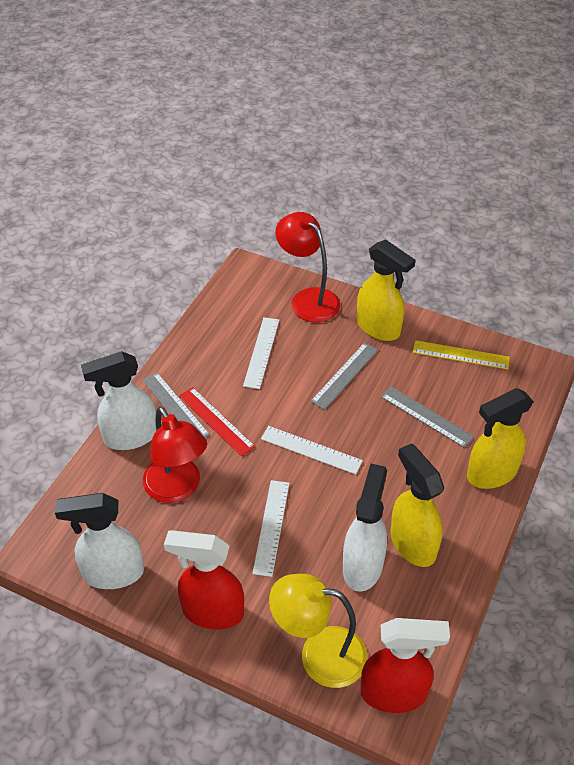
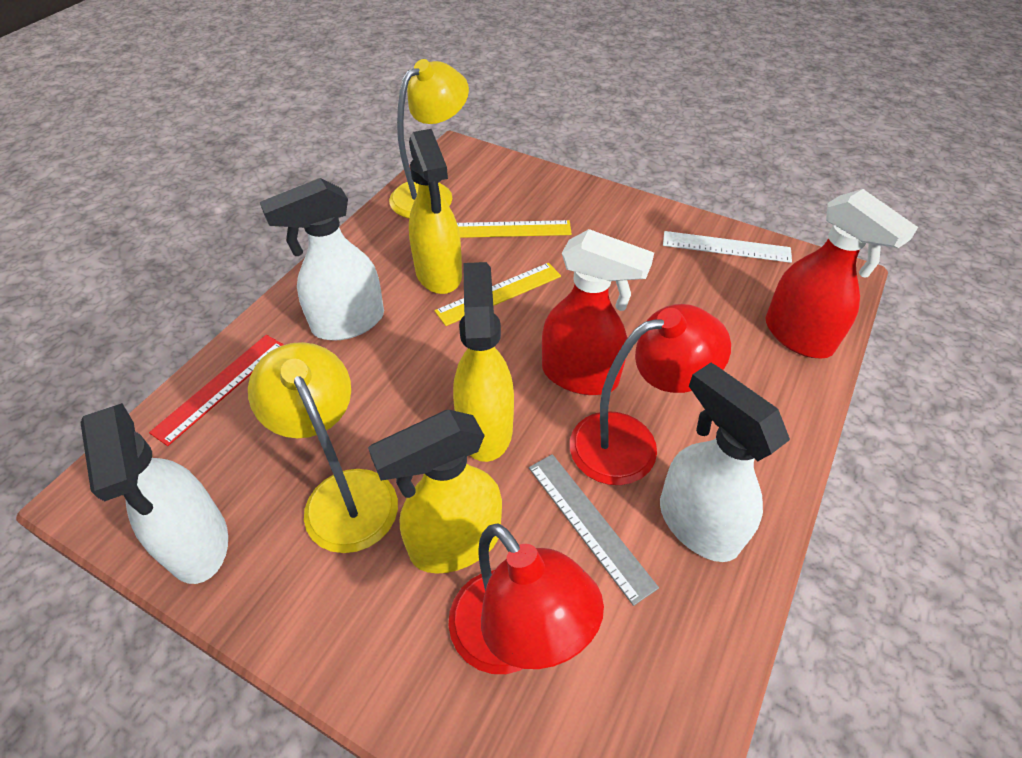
grey ruler: 3 -> 1
white ruler: 3 -> 1
yellow lamp: 1 -> 2
yellow ruler: 1 -> 2

